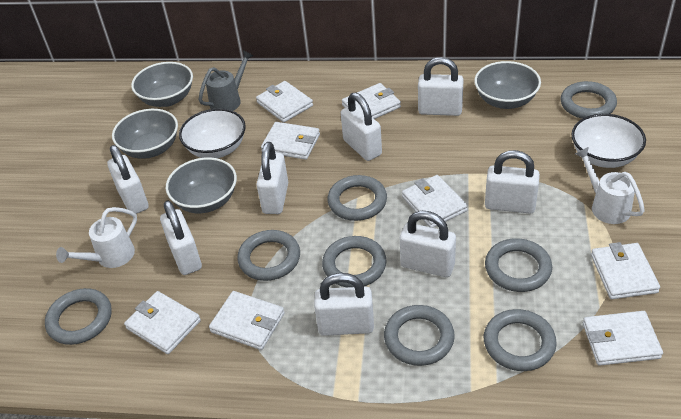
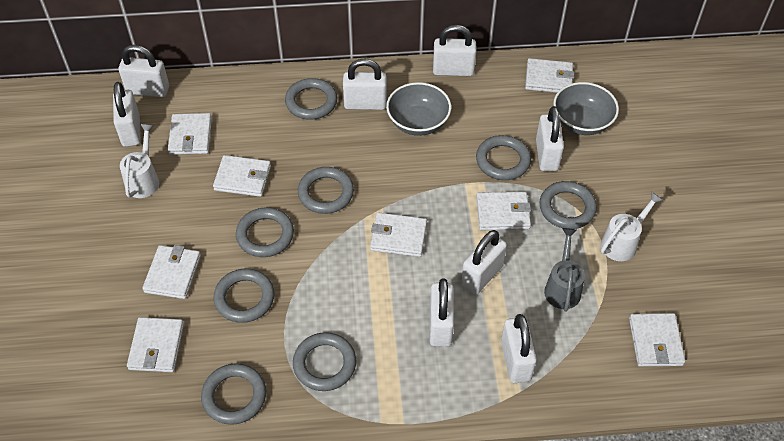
grey bowl: 4 -> 2
white bowl: 2 -> 0

